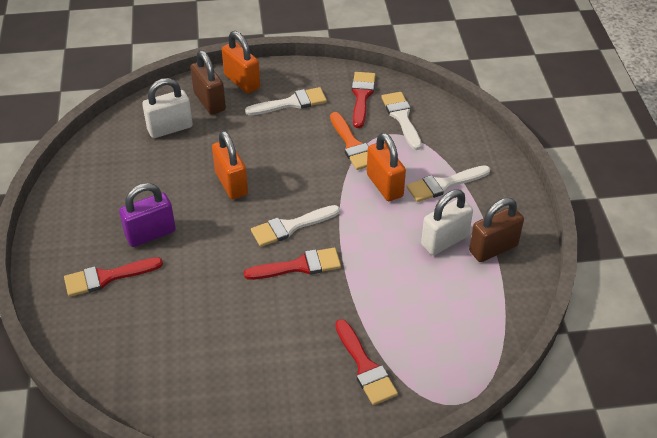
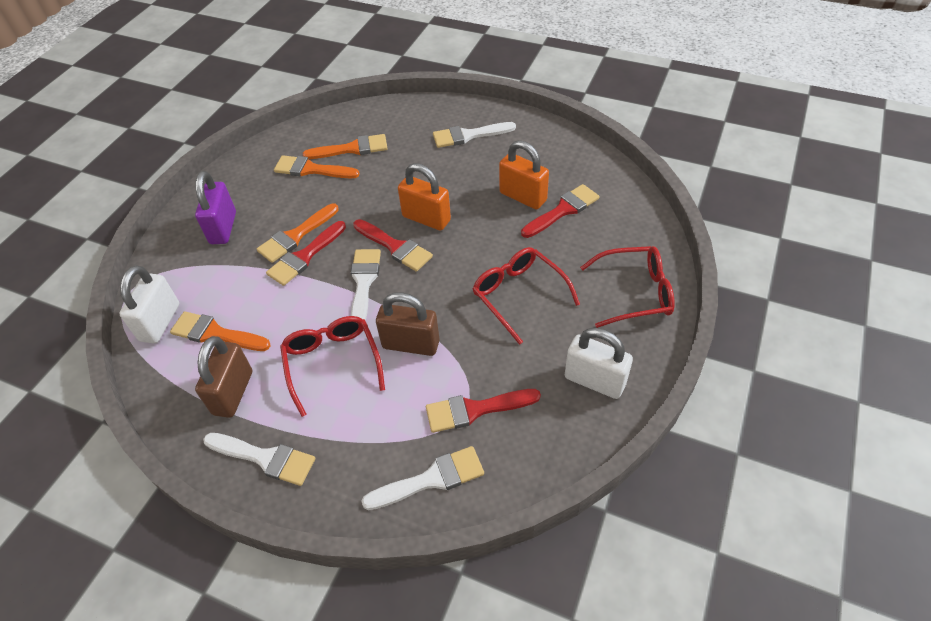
orange brush: 1 -> 4
orange padlock: 3 -> 2
red glasses: 0 -> 3

